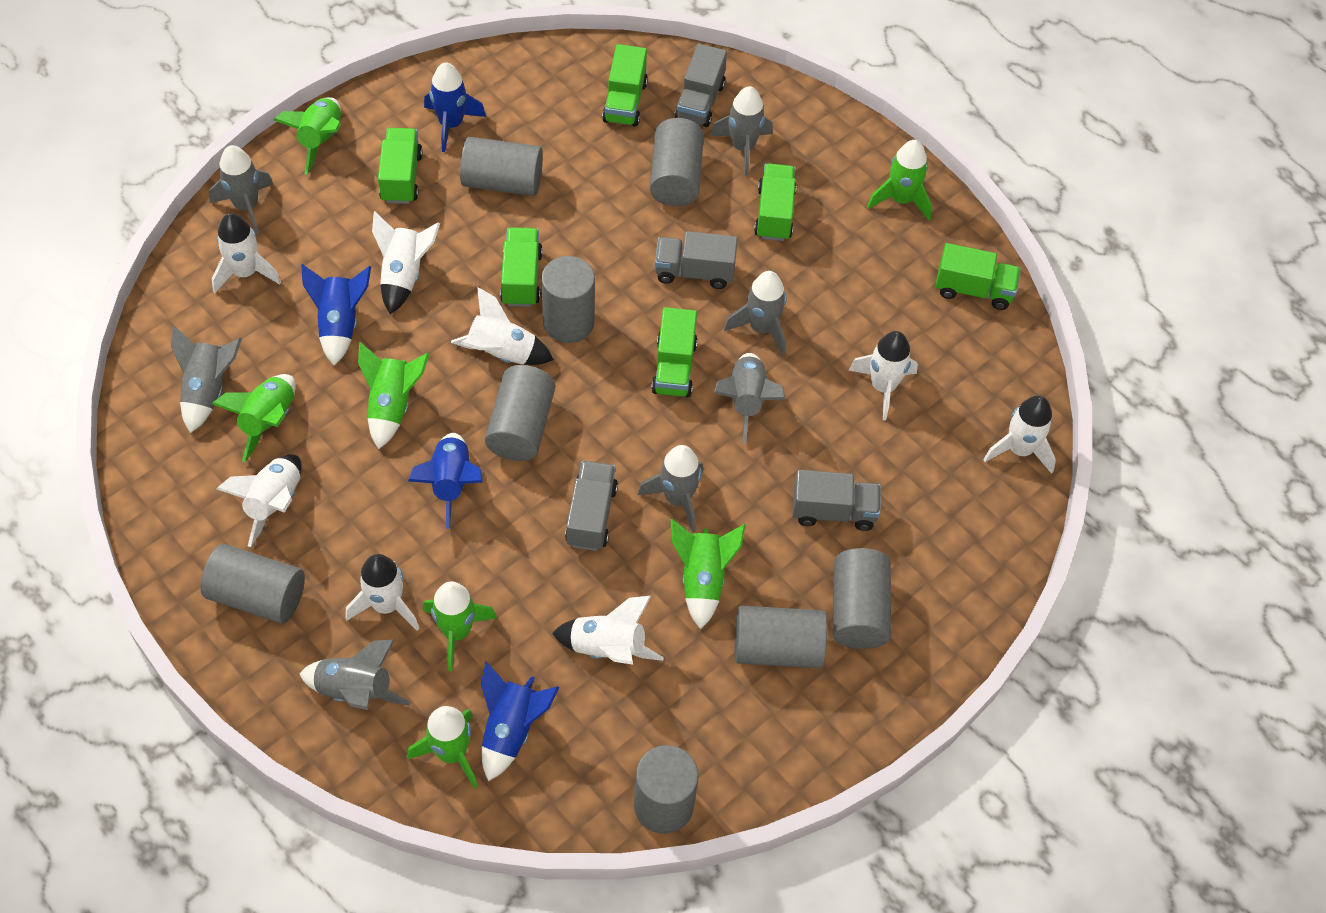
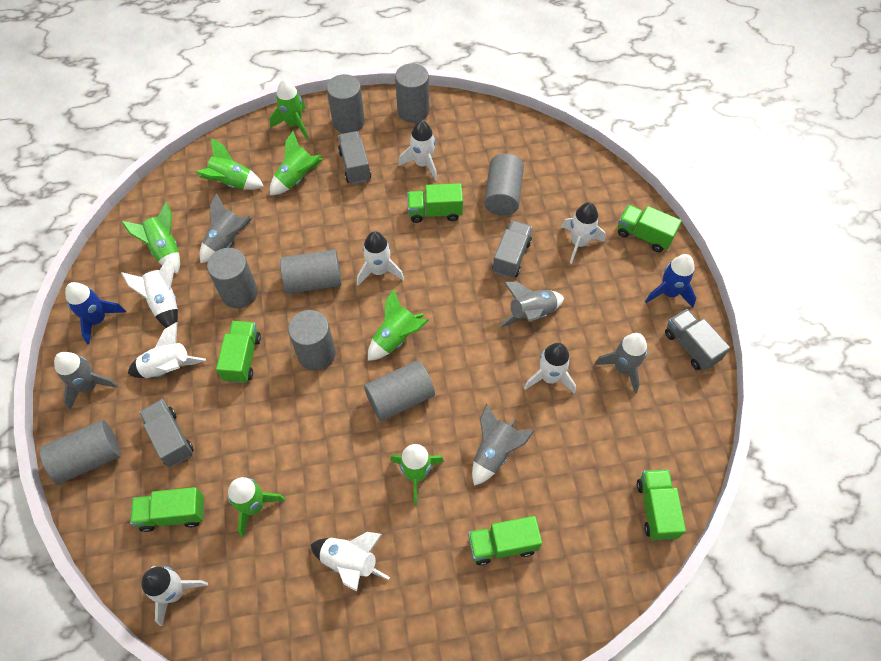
blue rocket: 4 -> 2
grey rocket: 7 -> 5

